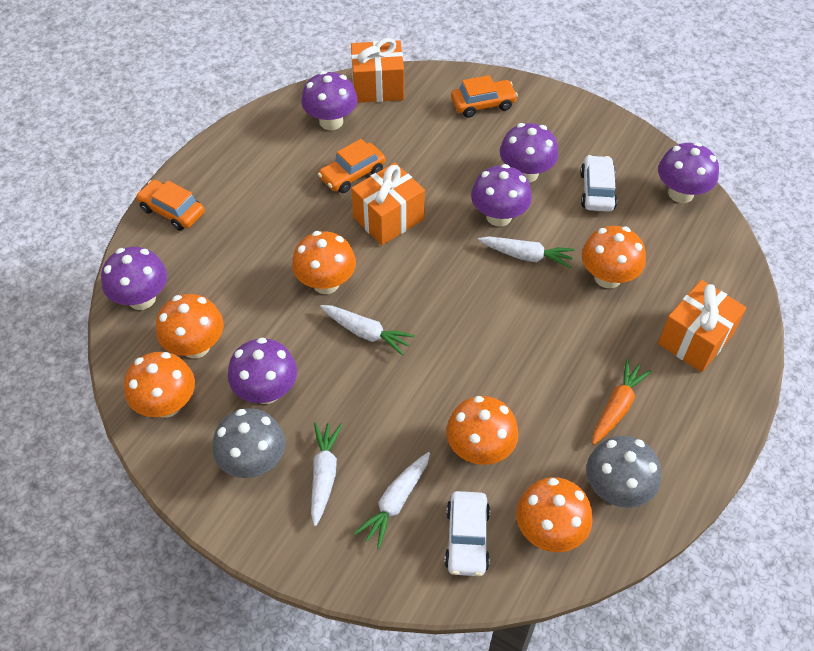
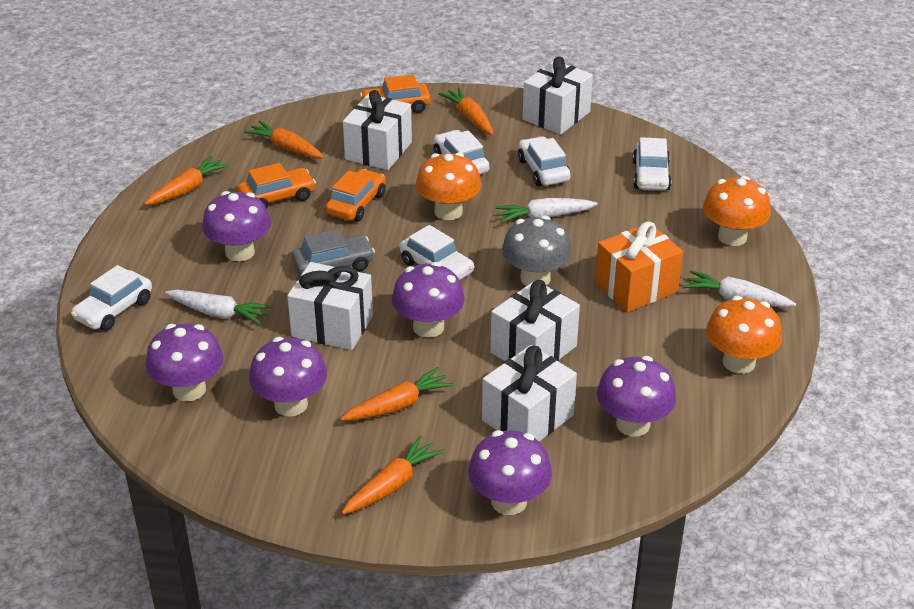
grey car: 0 -> 1
grey mushroom: 2 -> 1
orange carrot: 1 -> 5
orange gift: 3 -> 1
orange mushroom: 6 -> 3
white car: 2 -> 5
white carrot: 4 -> 3
white gift: 0 -> 5

